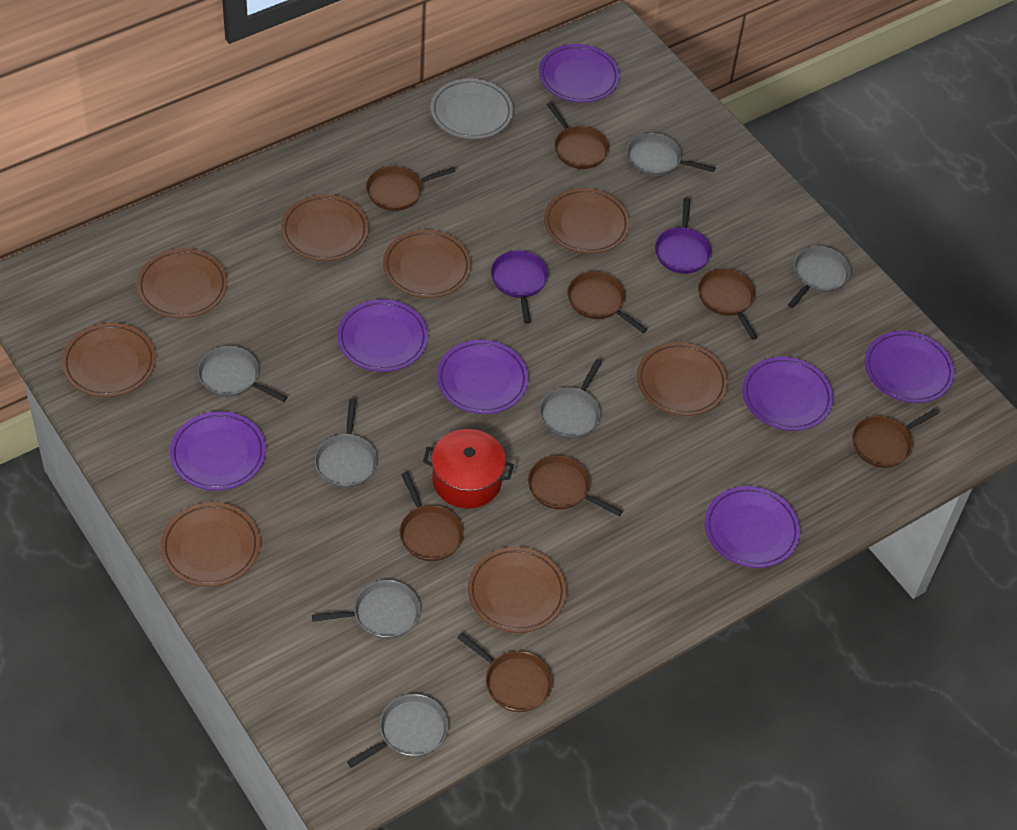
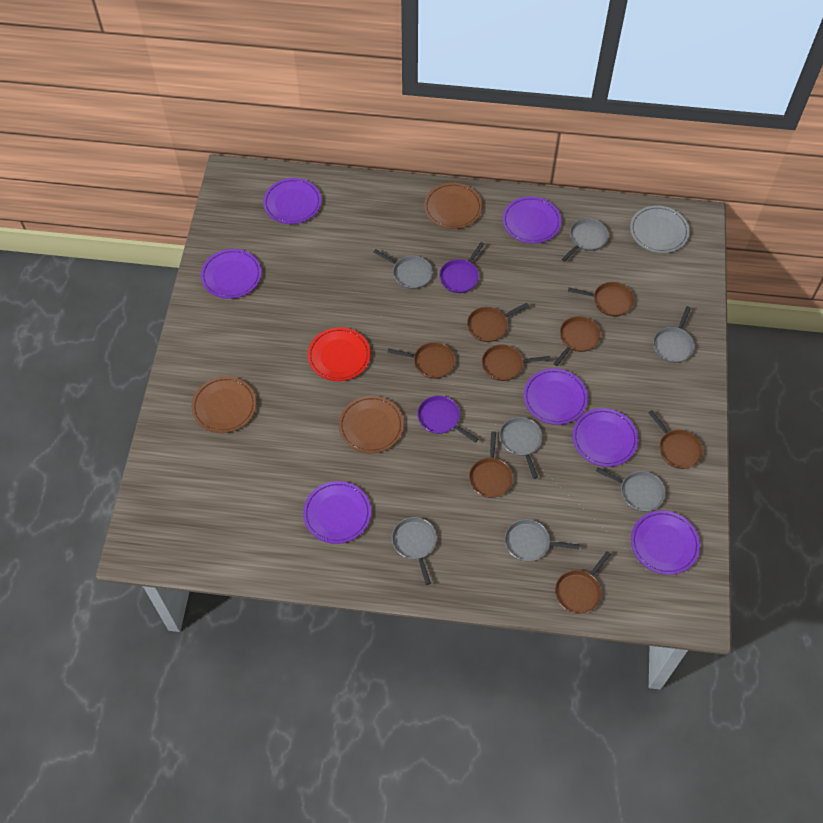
brown plate: 8 -> 3
red plate: 0 -> 1
red pot: 1 -> 0

